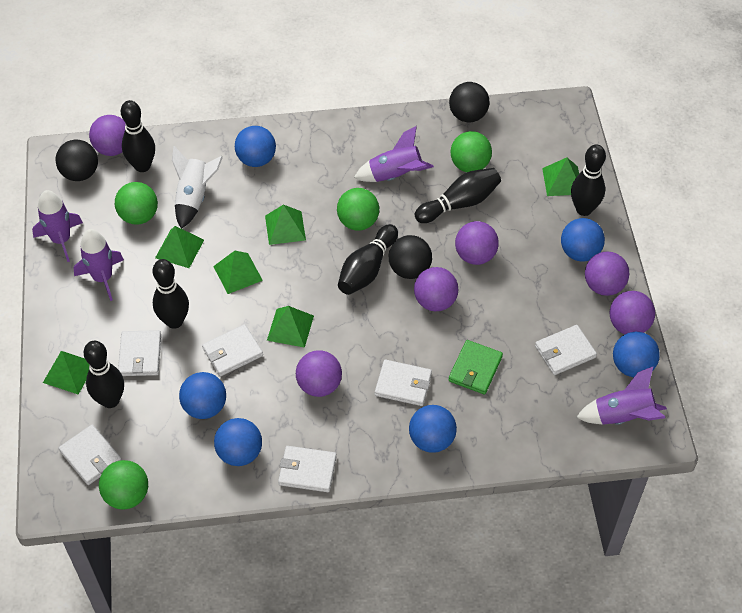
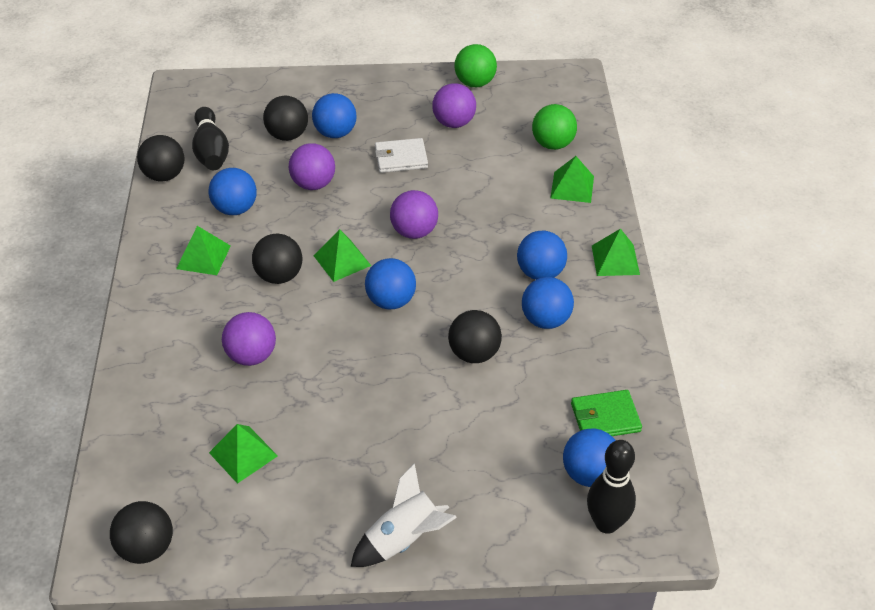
black ball: 3 -> 5
black bowling pin: 6 -> 2
green ball: 4 -> 2
green pyramid: 6 -> 5
purple ball: 6 -> 4
purple rocket: 4 -> 0
white wallet: 6 -> 1

